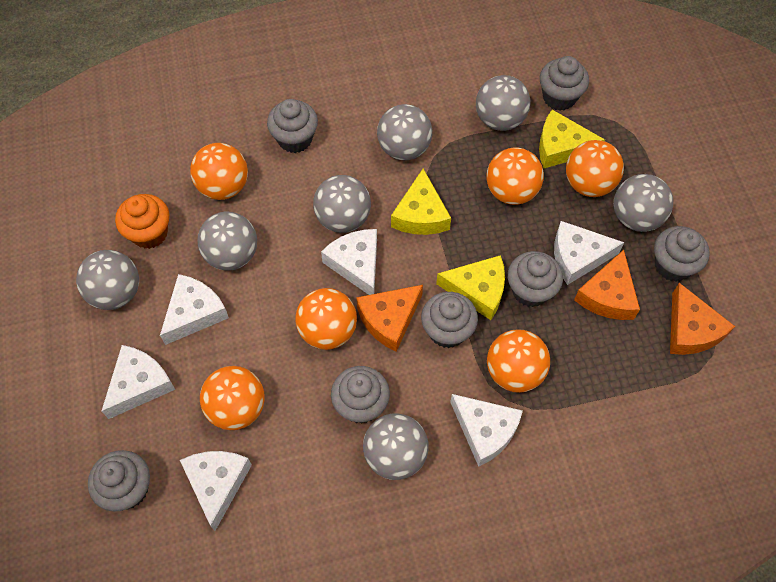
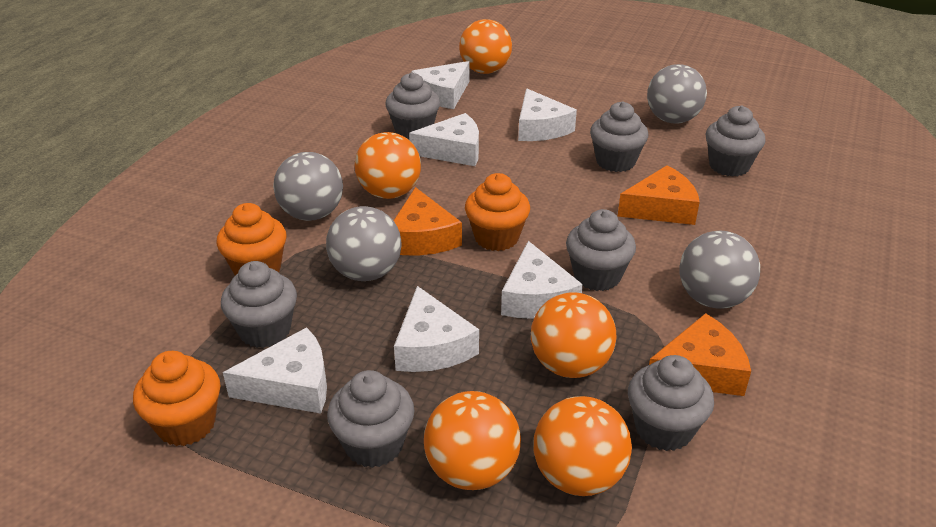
grey ball: 7 -> 4
orange ball: 6 -> 5
orange cupcake: 1 -> 3
yellow cheese: 3 -> 0

